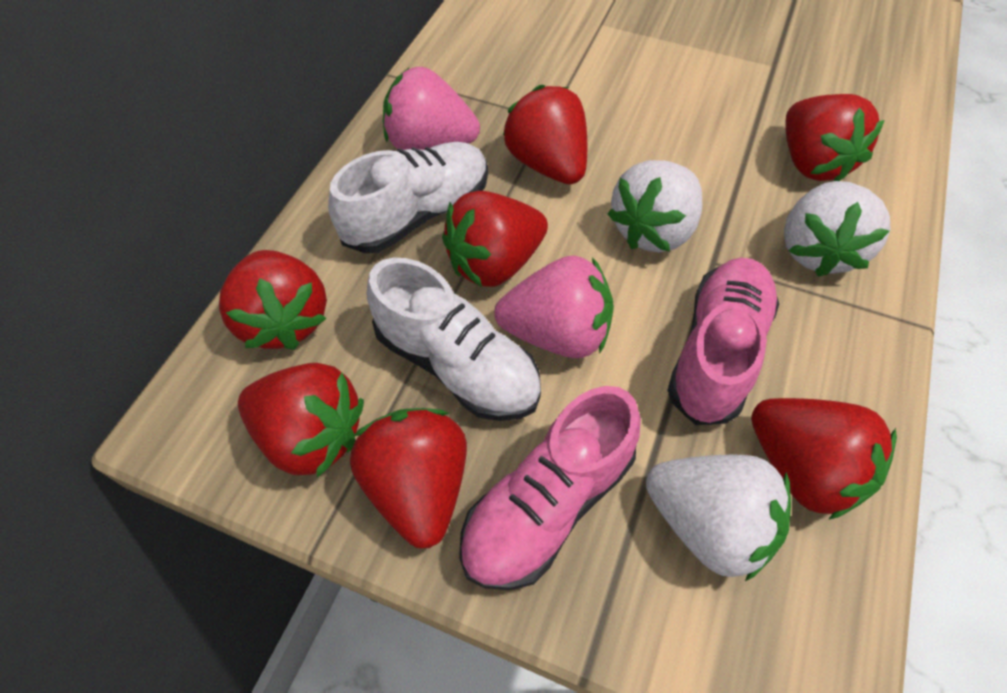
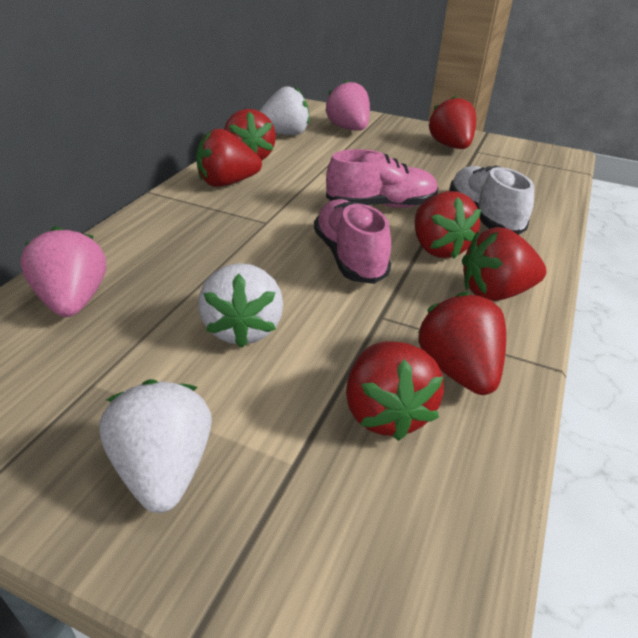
white shoe: 2 -> 1

